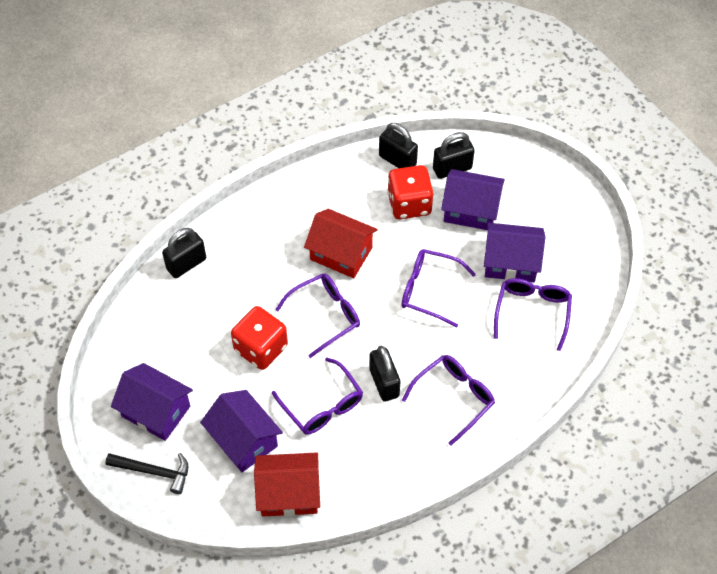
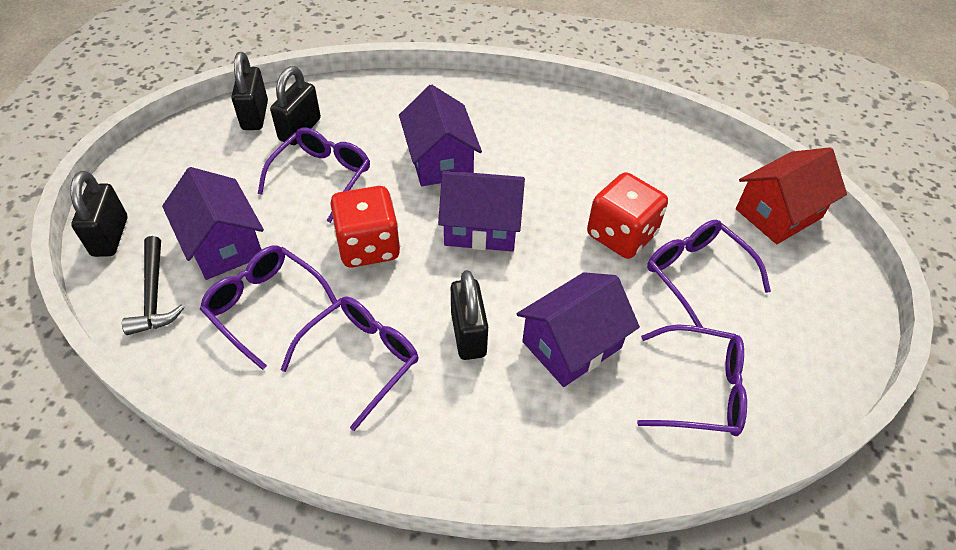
red house: 2 -> 1

